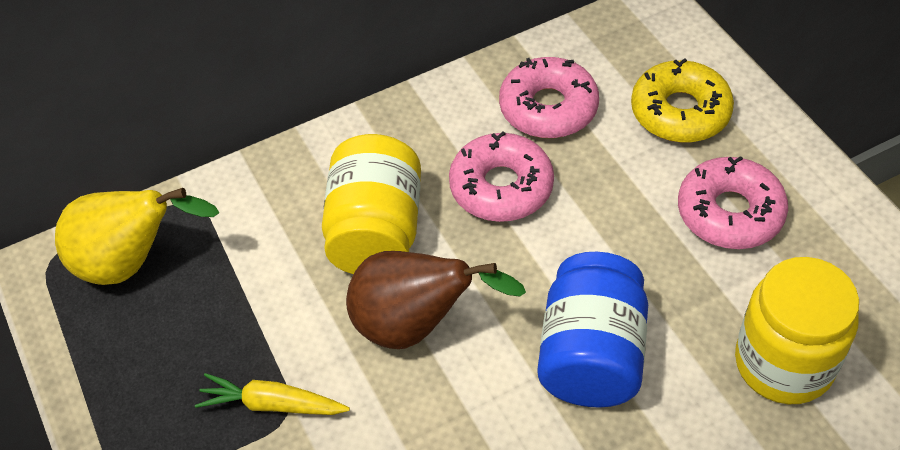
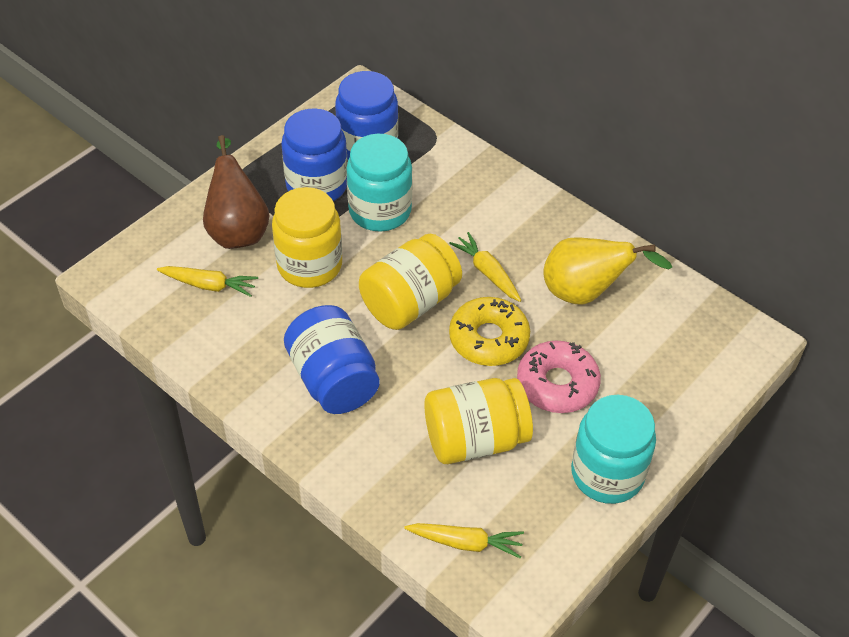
blue jar: 1 -> 3
pink donut: 3 -> 1
turquoise jar: 0 -> 2
yellow carrot: 1 -> 3
yellow jar: 2 -> 3

